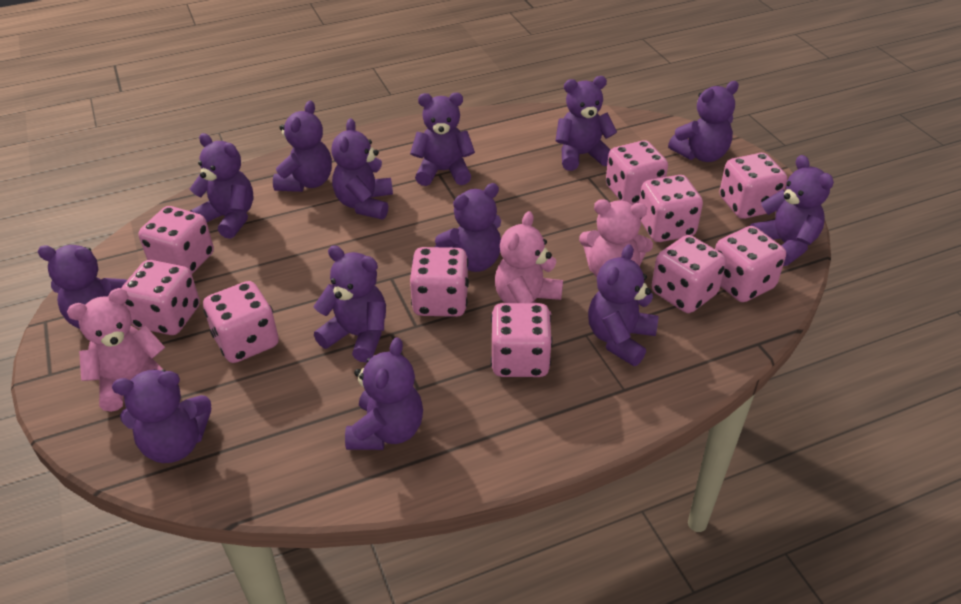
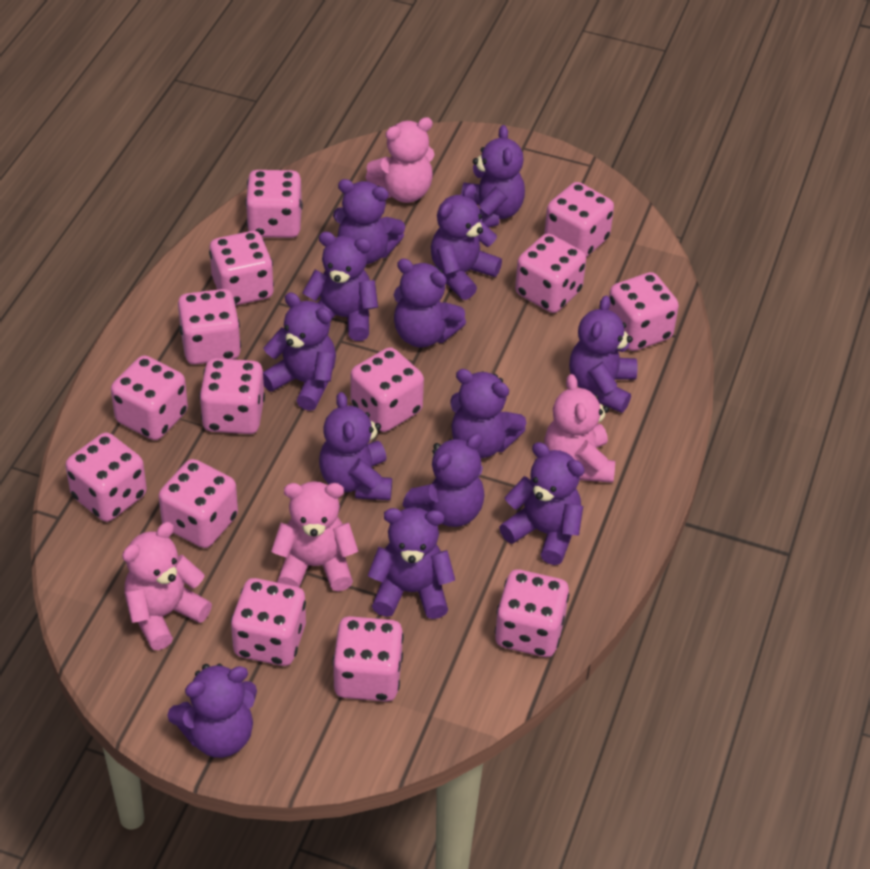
pink dice: 10 -> 14
pink teddy bear: 3 -> 4

